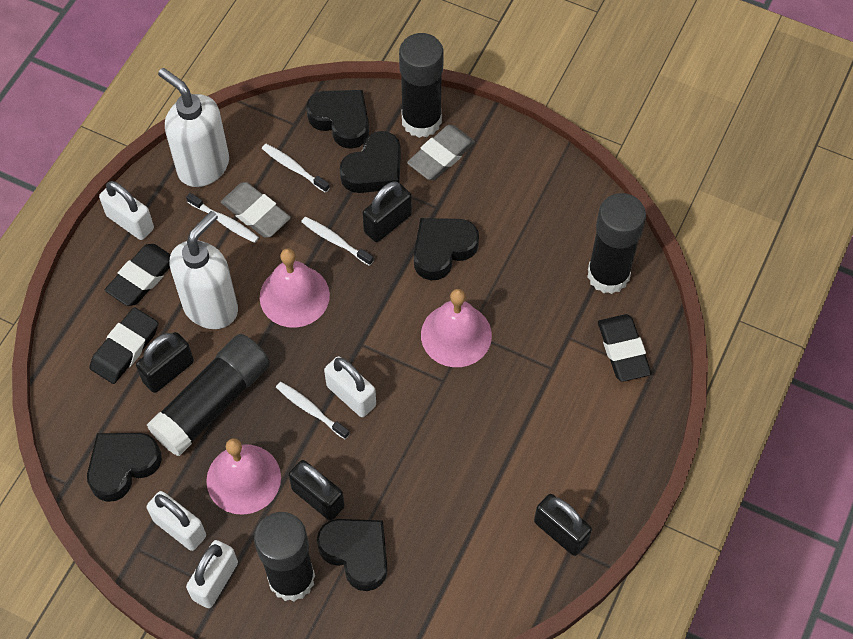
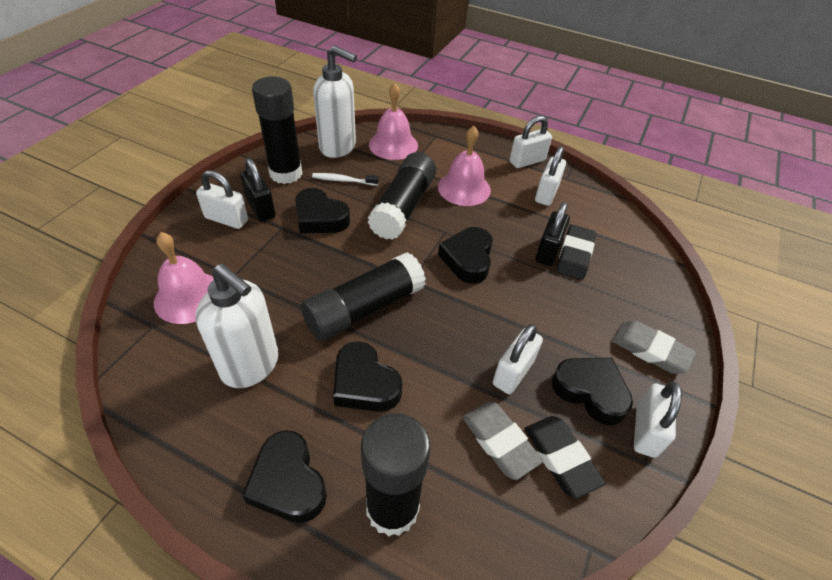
black eraser: 3 -> 2
black padlock: 4 -> 2
white padlock: 4 -> 5
white toothbrush: 4 -> 1

